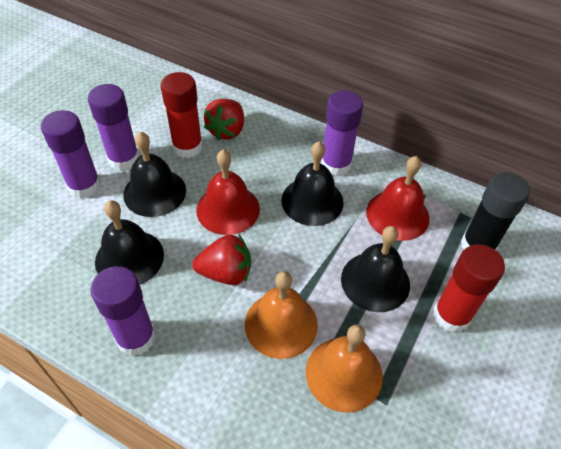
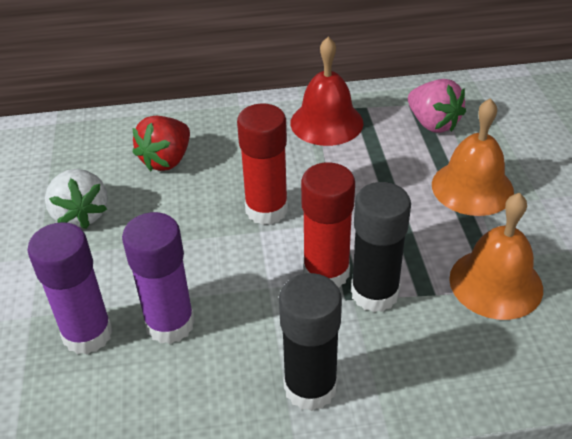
black bell: 4 -> 0
black glue stick: 1 -> 2
pink strawberry: 0 -> 1
purple glue stick: 4 -> 2
red bell: 2 -> 1
red strawberry: 2 -> 1
white strawberry: 0 -> 1

